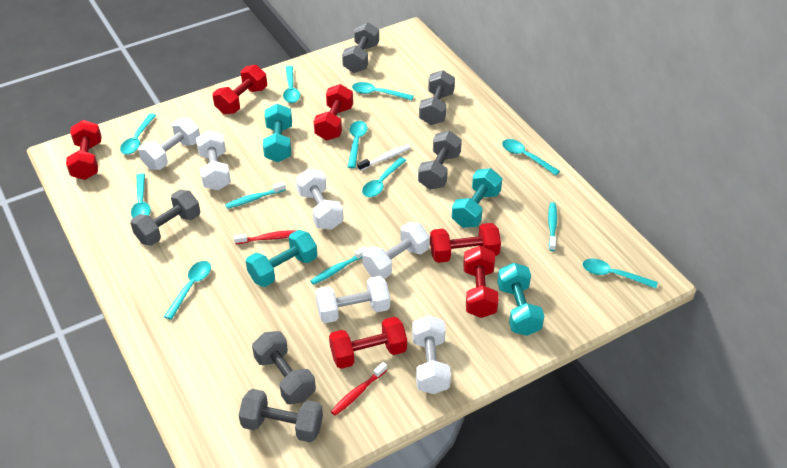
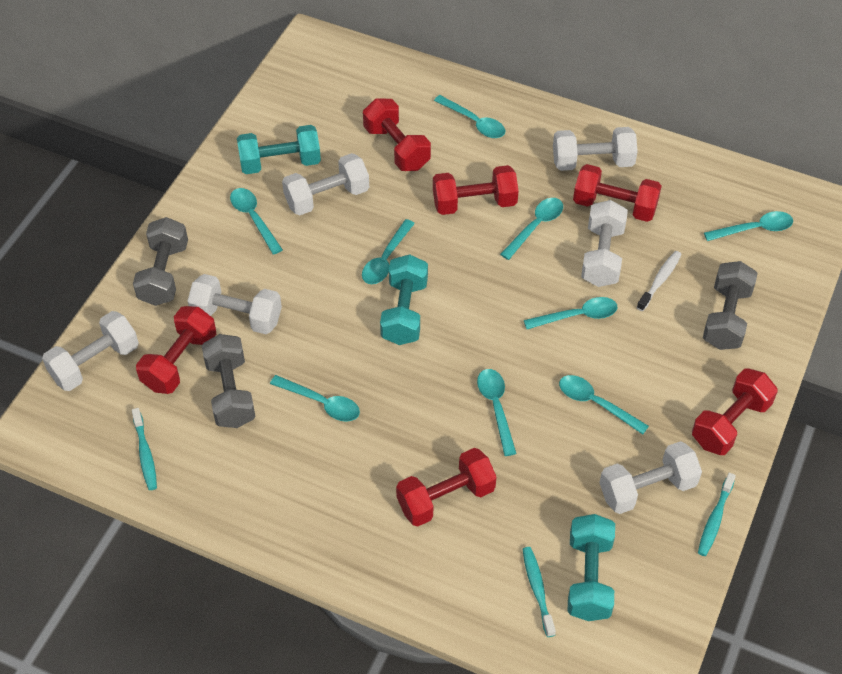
grey dumbbell: 6 -> 3
red toothbrush: 2 -> 0
turquoise dumbbell: 4 -> 3

